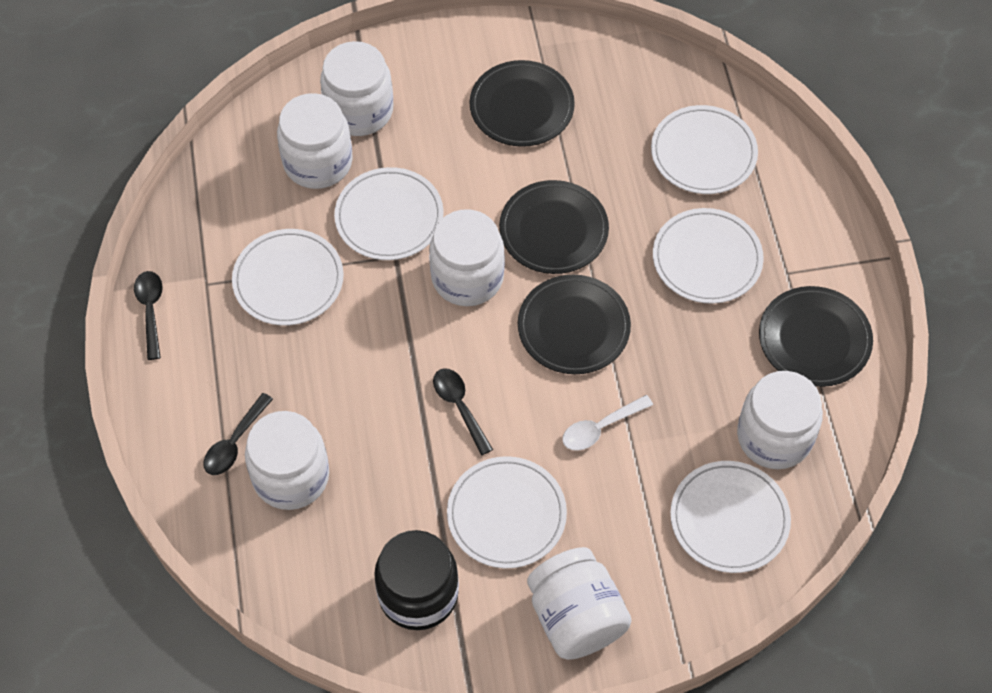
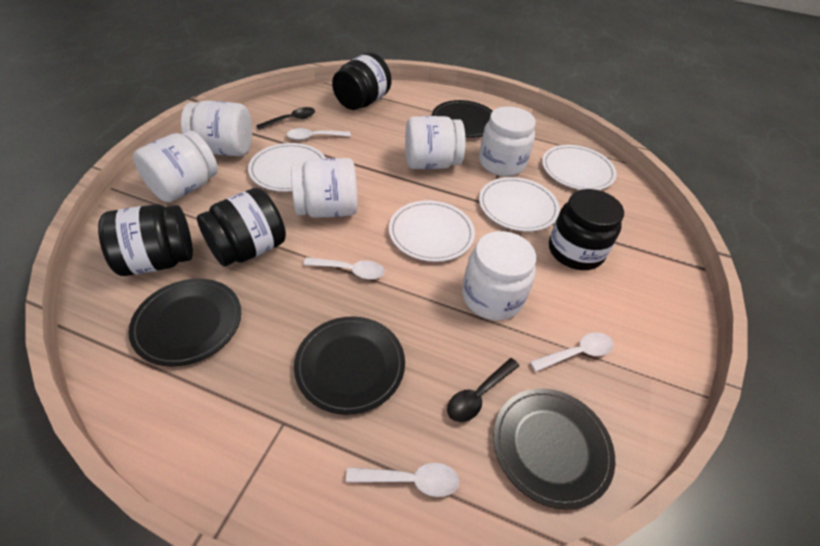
black jar: 1 -> 4
black spoon: 3 -> 2
white plate: 6 -> 4
white spoon: 1 -> 4

